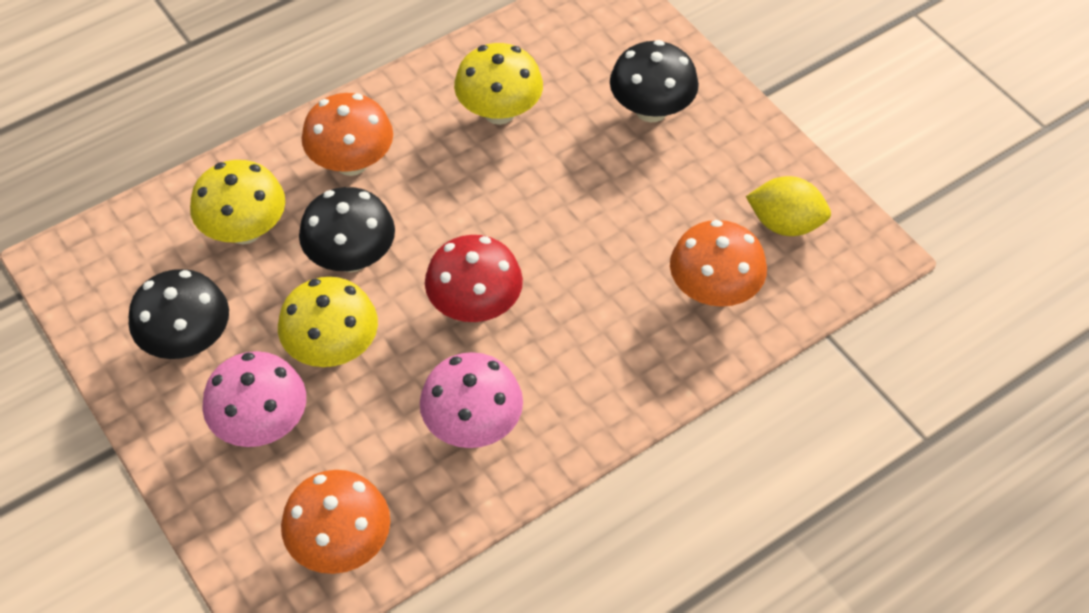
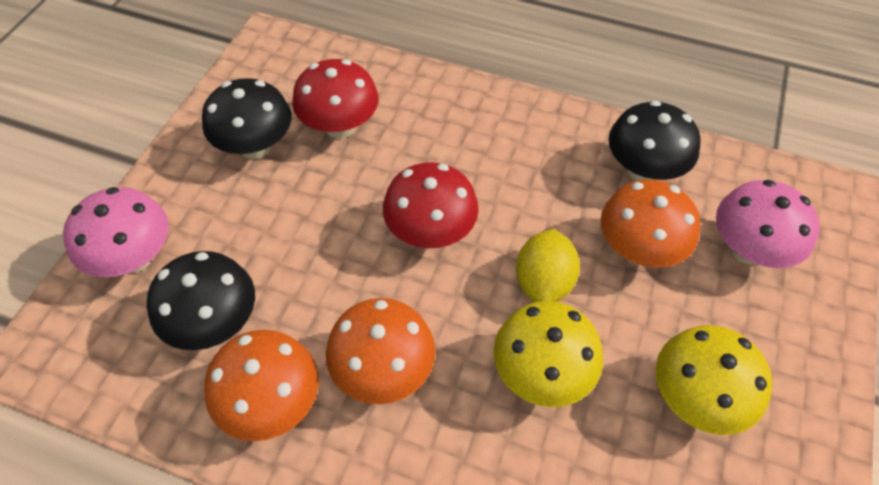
red mushroom: 1 -> 2
yellow mushroom: 3 -> 2

